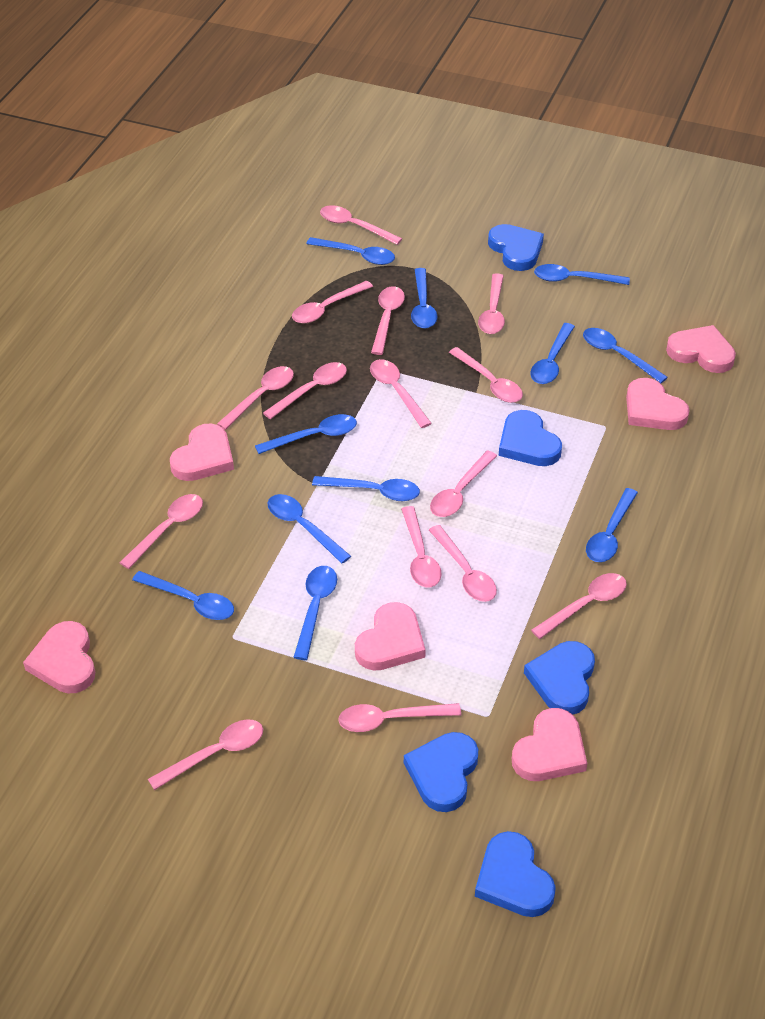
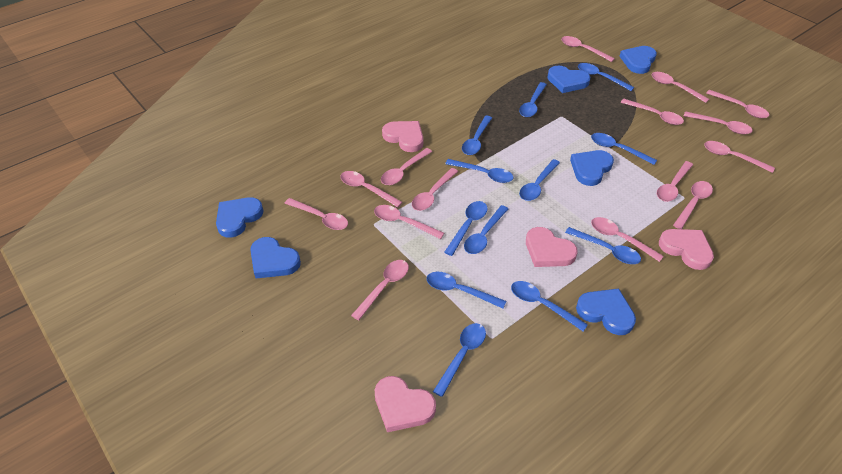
blue heart: 5 -> 6
blue spoon: 11 -> 12
pink heart: 6 -> 4

